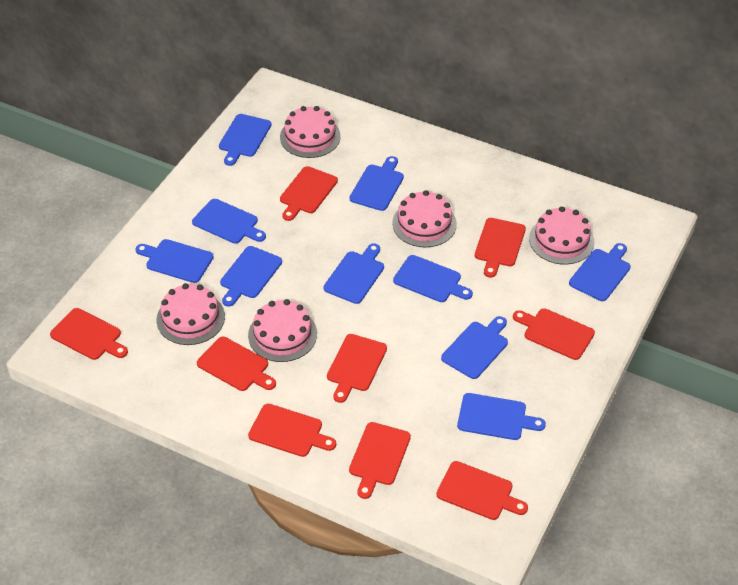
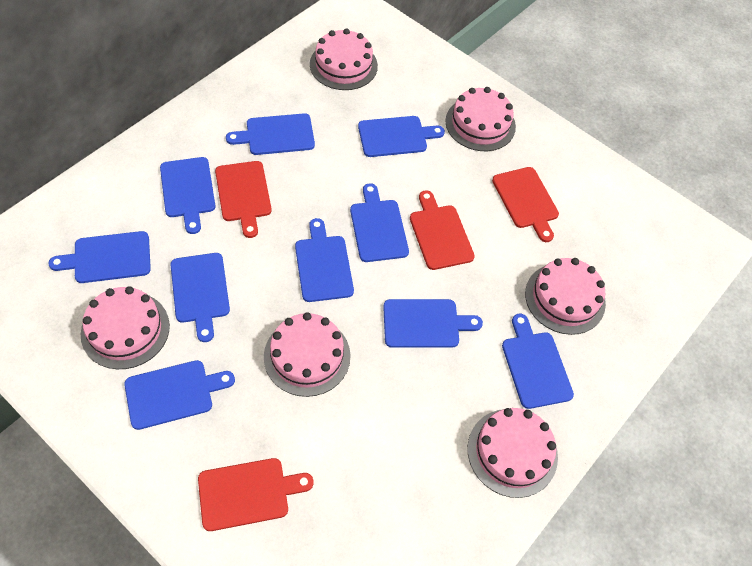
pink cake: 5 -> 6
red cutting board: 9 -> 4

